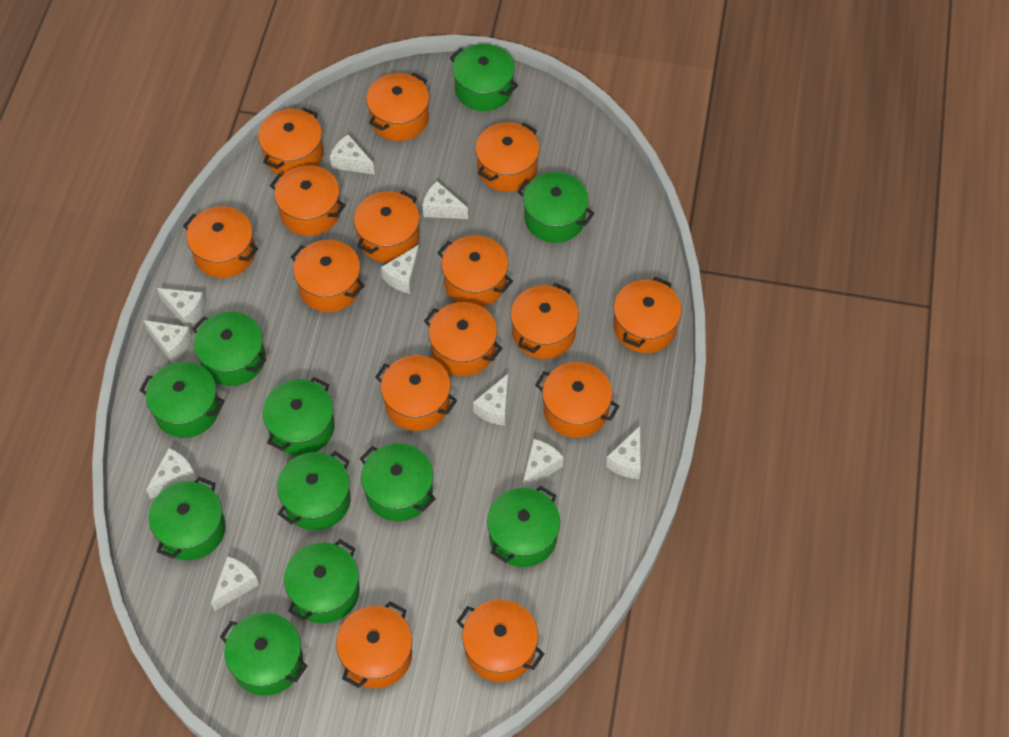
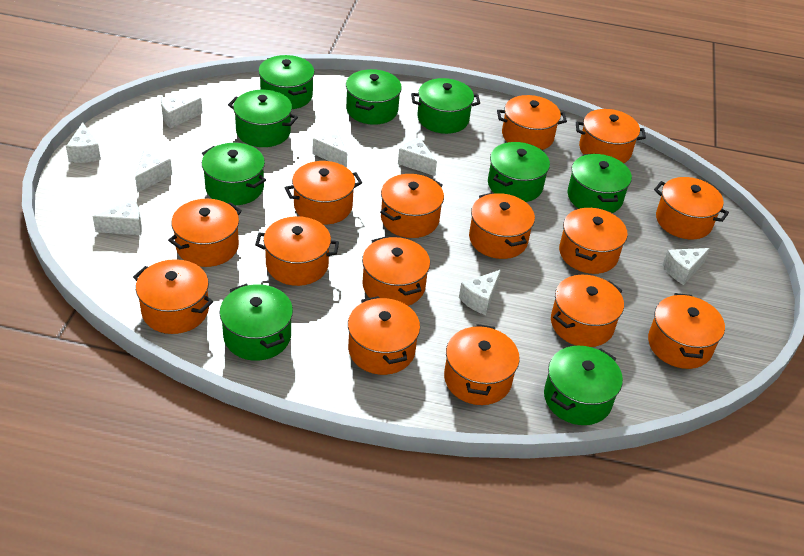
green pot: 11 -> 9
white cheese: 10 -> 8

